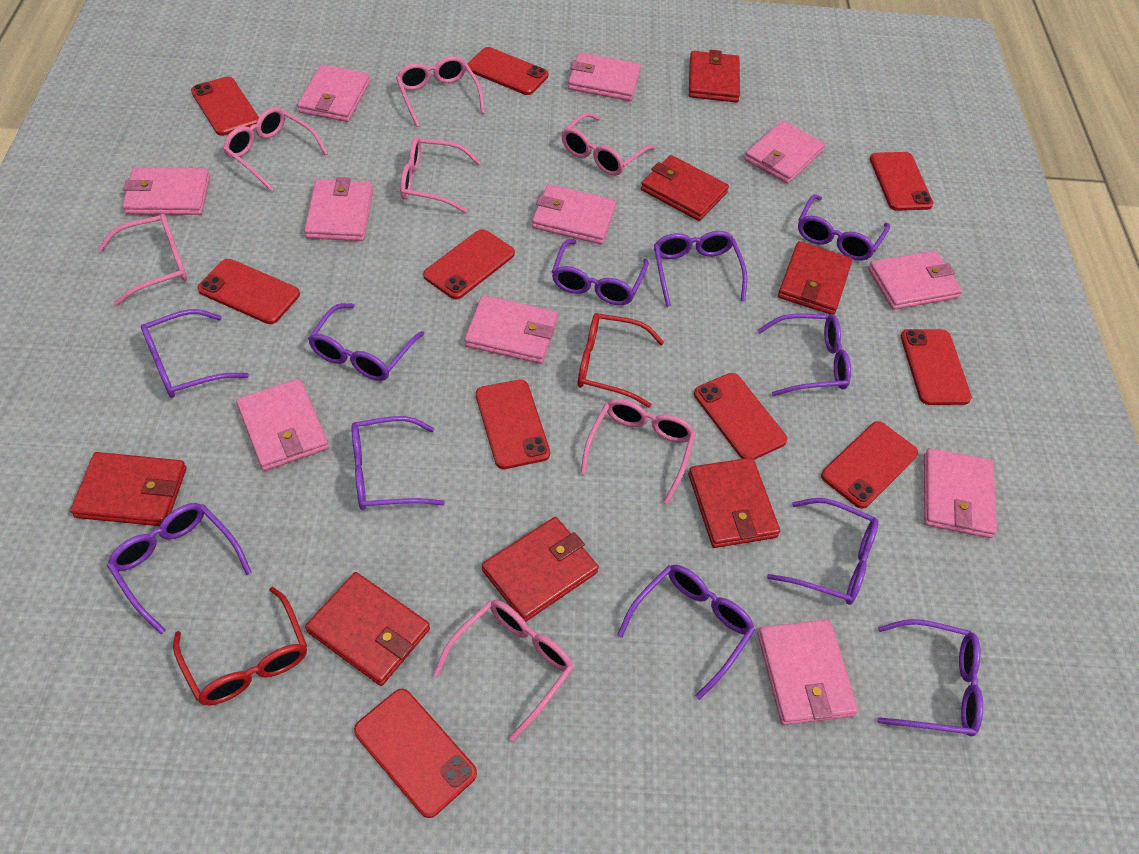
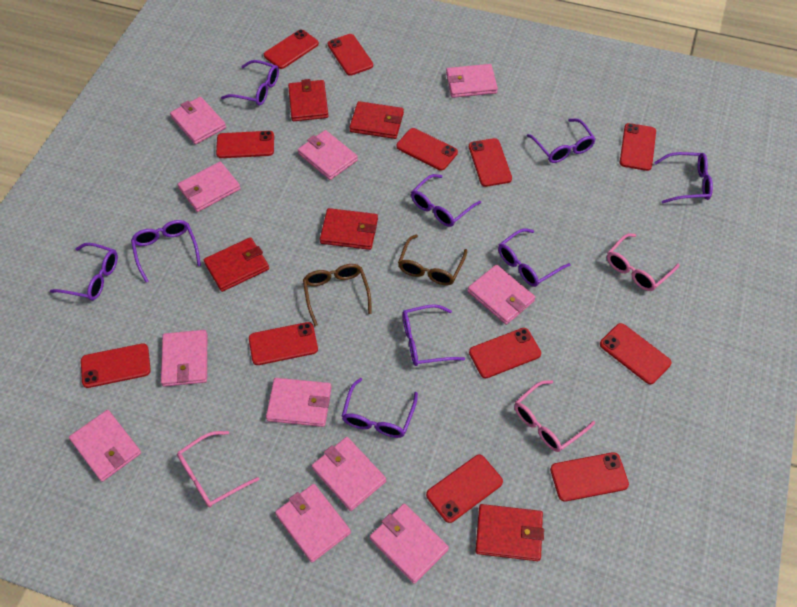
brown glasses: 0 -> 2
pink glasses: 7 -> 3
purple glasses: 11 -> 9
red glasses: 2 -> 0
red phone: 10 -> 12
red wallet: 7 -> 5

